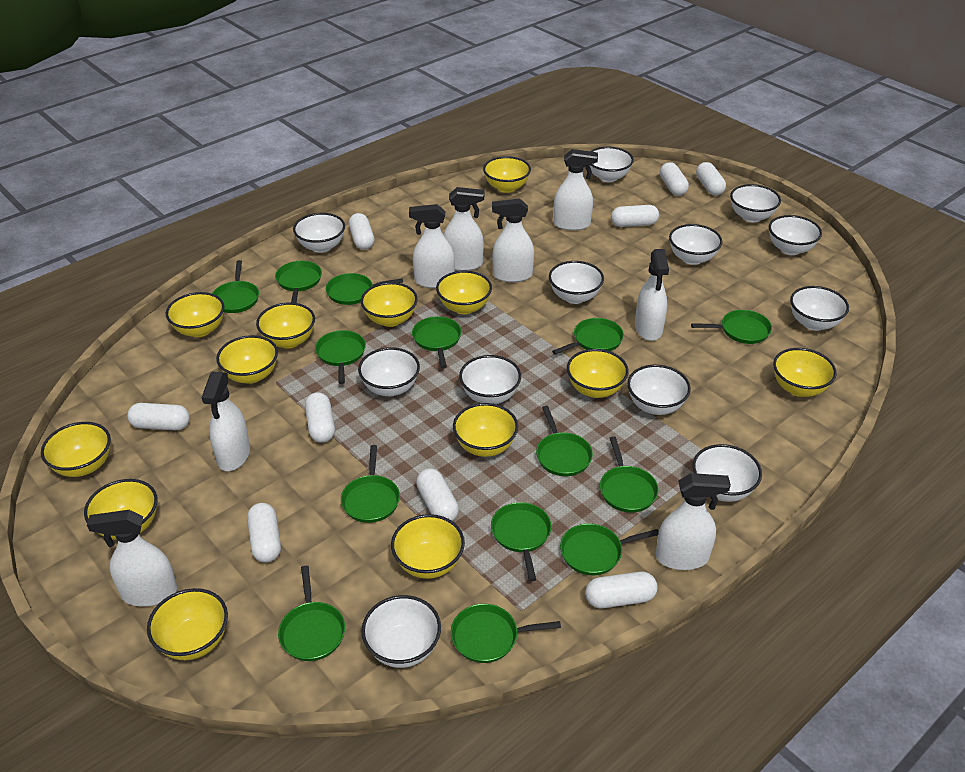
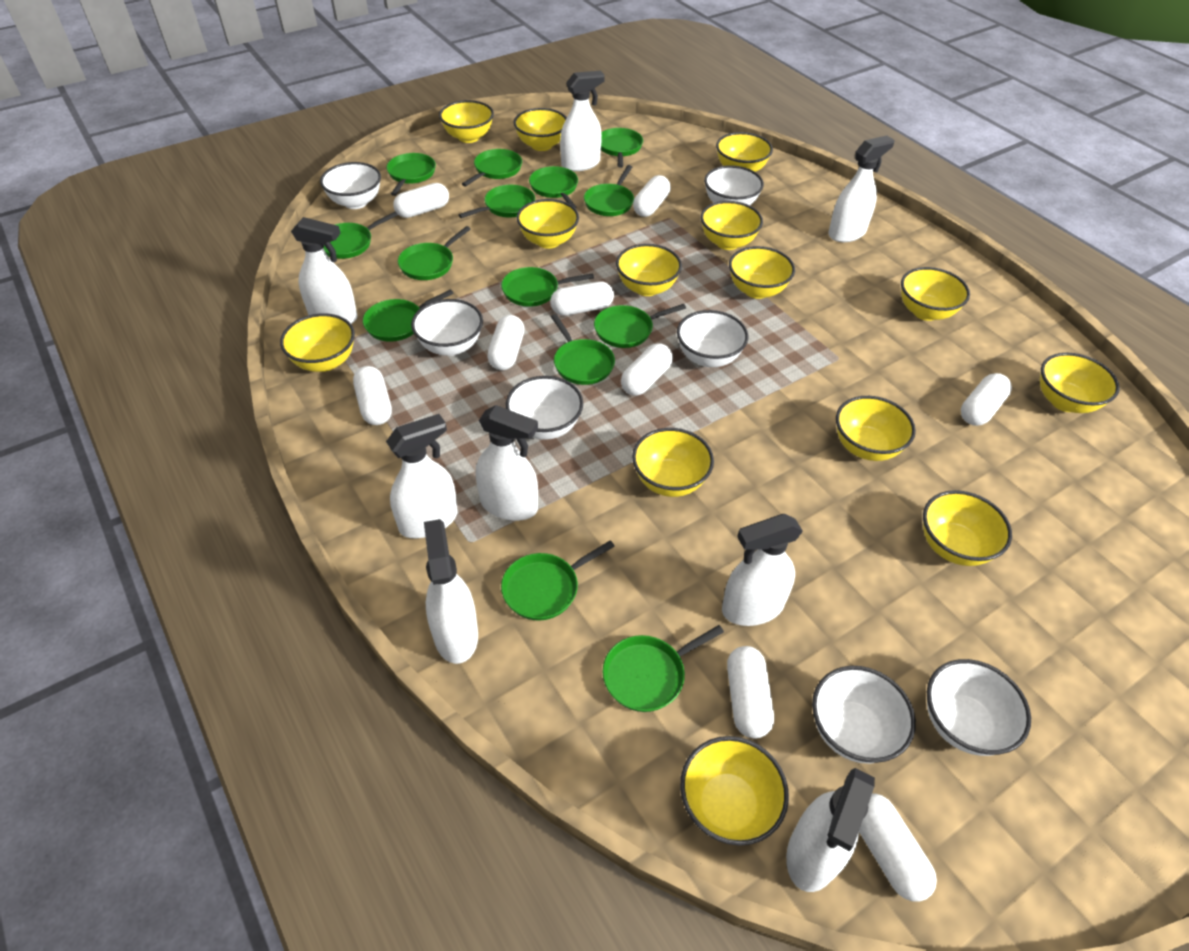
white bowl: 12 -> 7
yellow bowl: 13 -> 14

